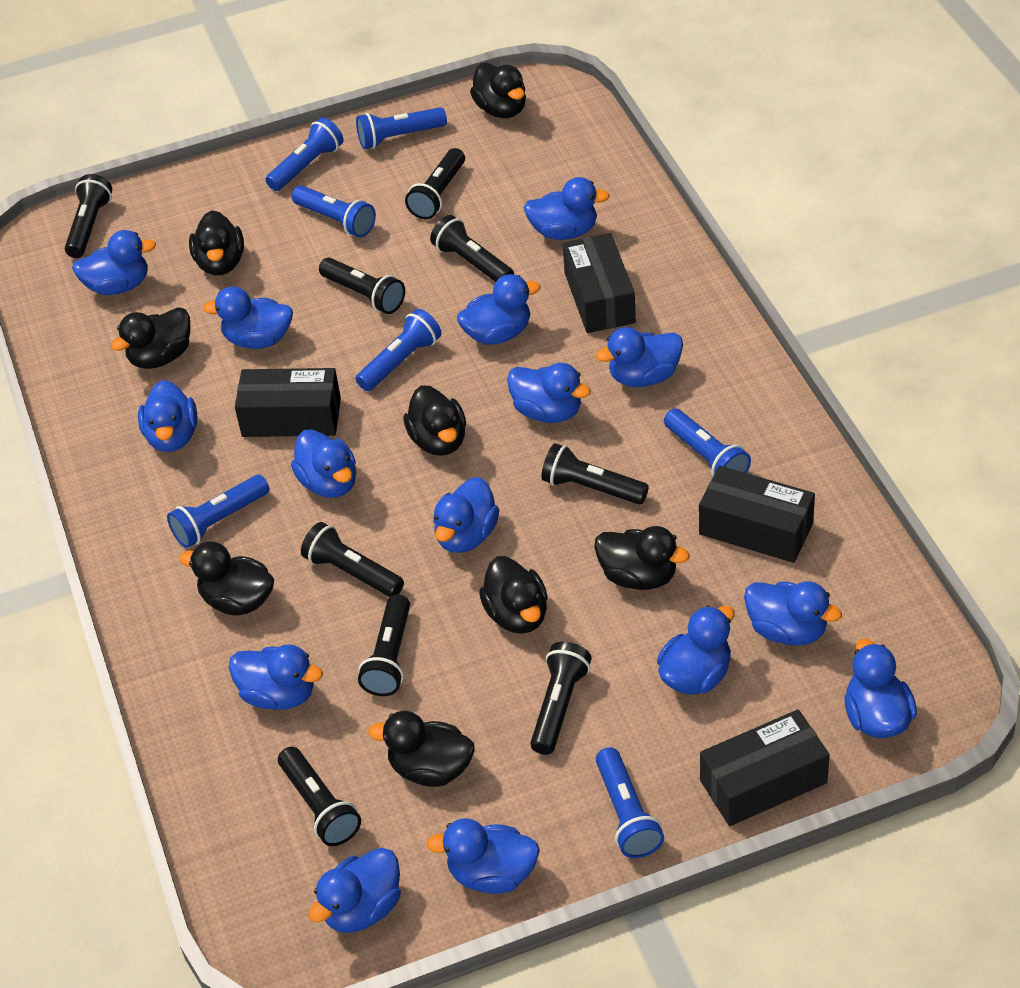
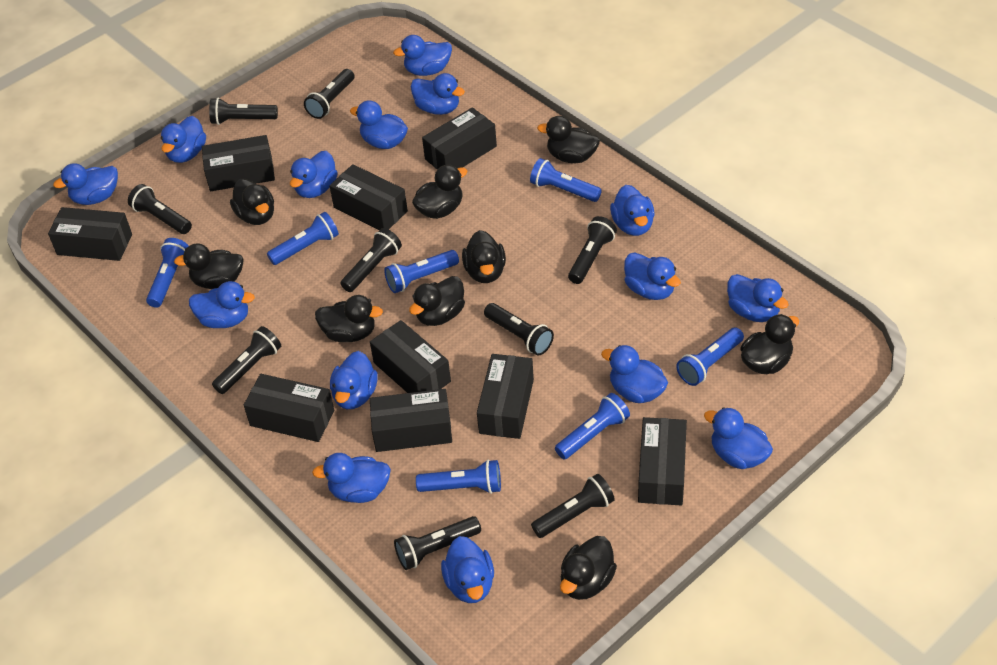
black box: 4 -> 9
black duck: 8 -> 9

